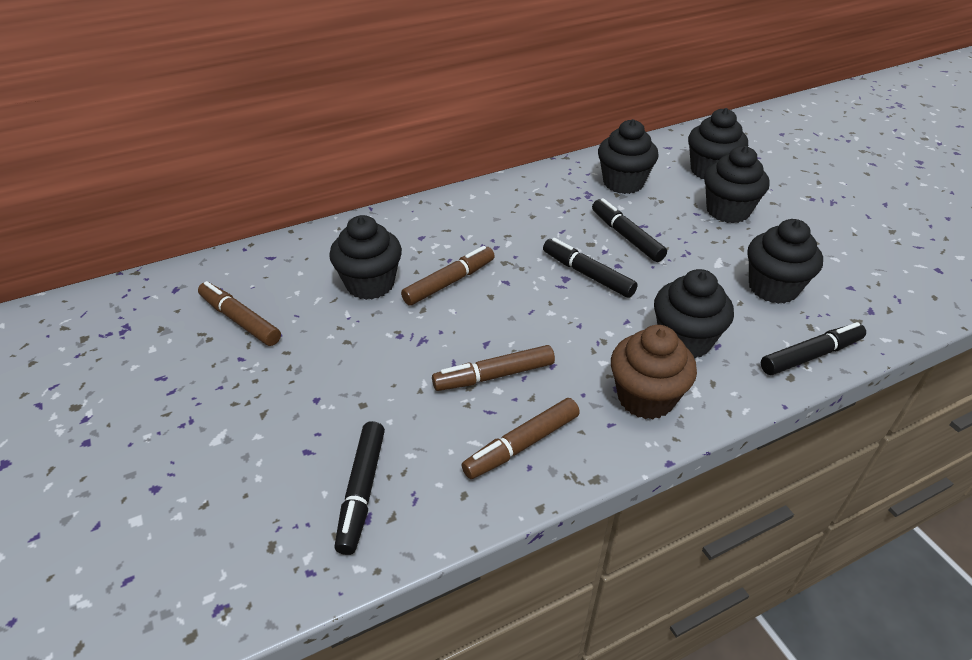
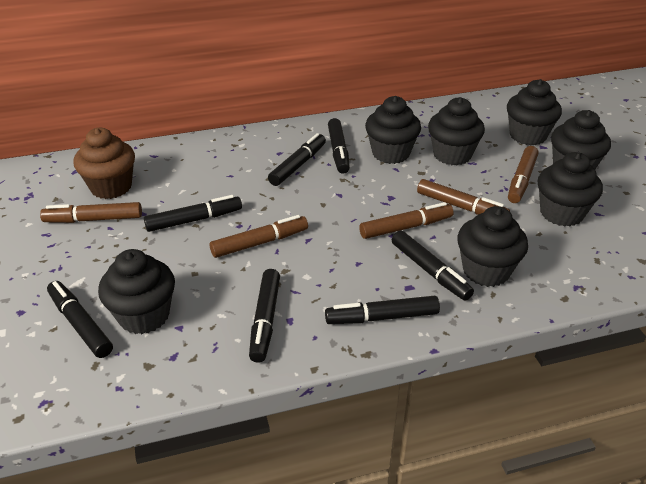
black cupcake: 6 -> 7
black marker: 4 -> 7
brown marker: 4 -> 5

